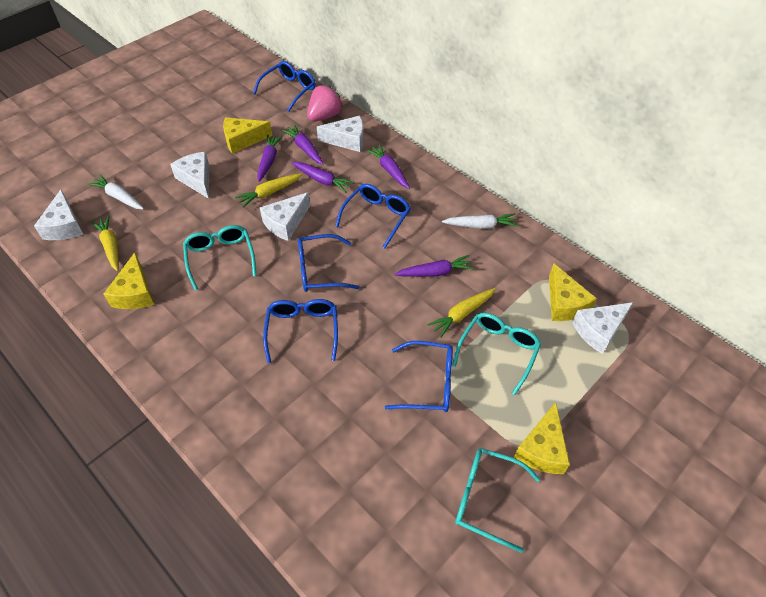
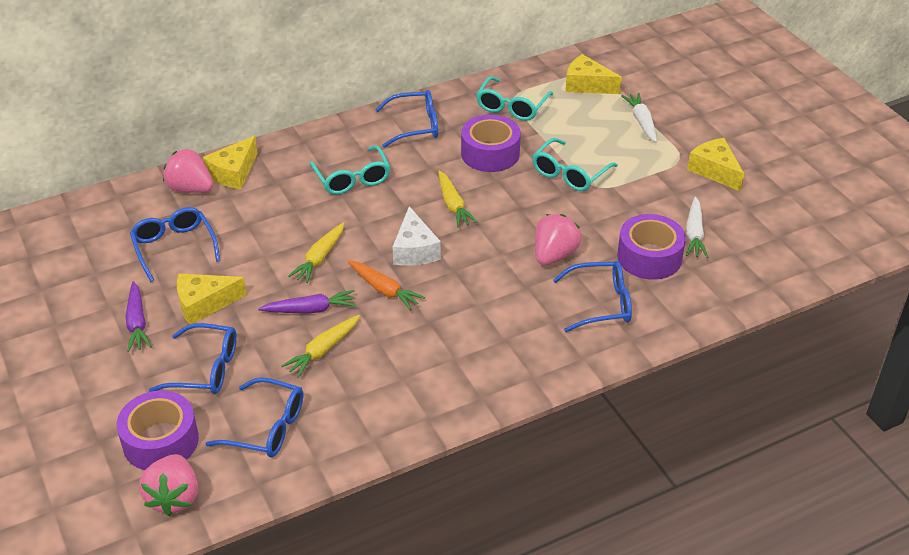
orange carrot: 0 -> 1
pink strawberry: 1 -> 3
purple carrot: 5 -> 2
purple tape: 0 -> 3
white cheese: 5 -> 1

